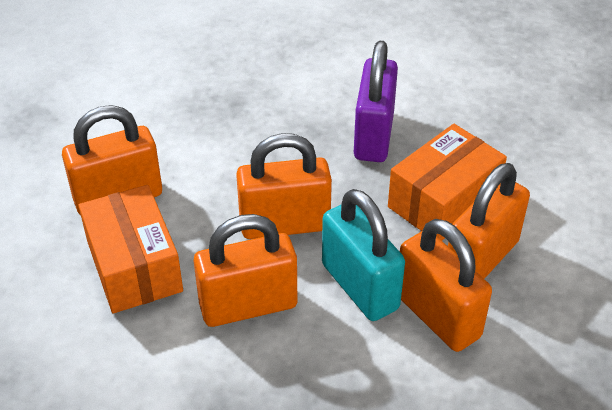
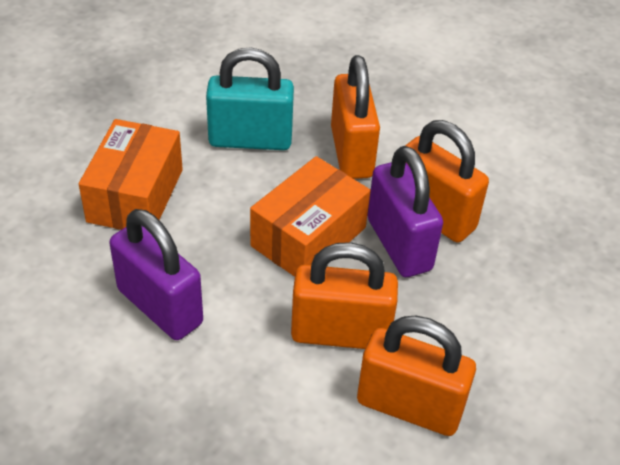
orange padlock: 5 -> 4
purple padlock: 1 -> 2

